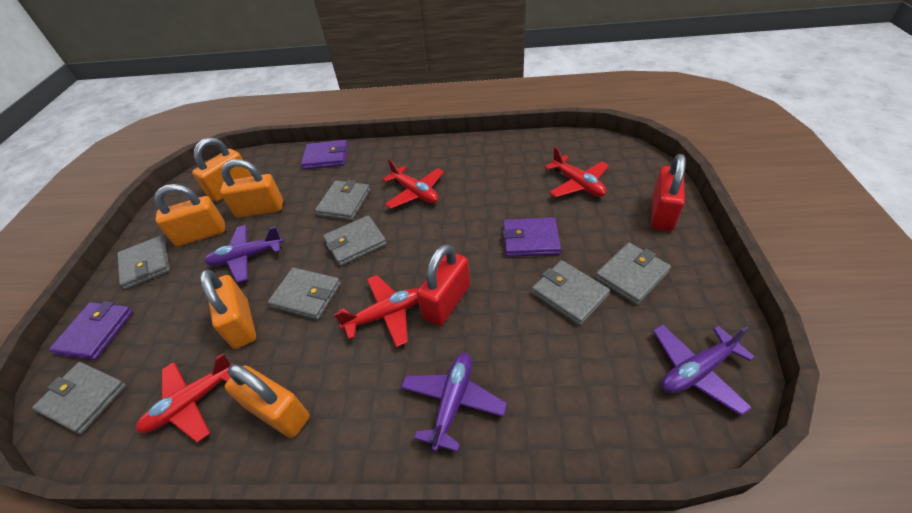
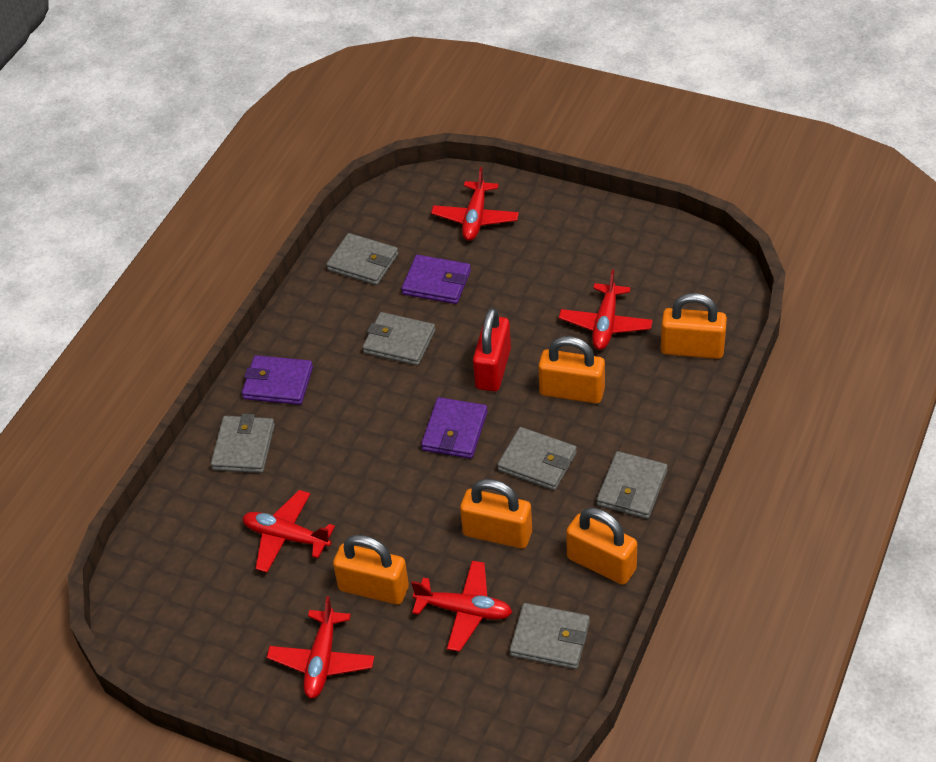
grey wallet: 7 -> 6
purple plane: 3 -> 0
red padlock: 2 -> 1
red plane: 4 -> 5

